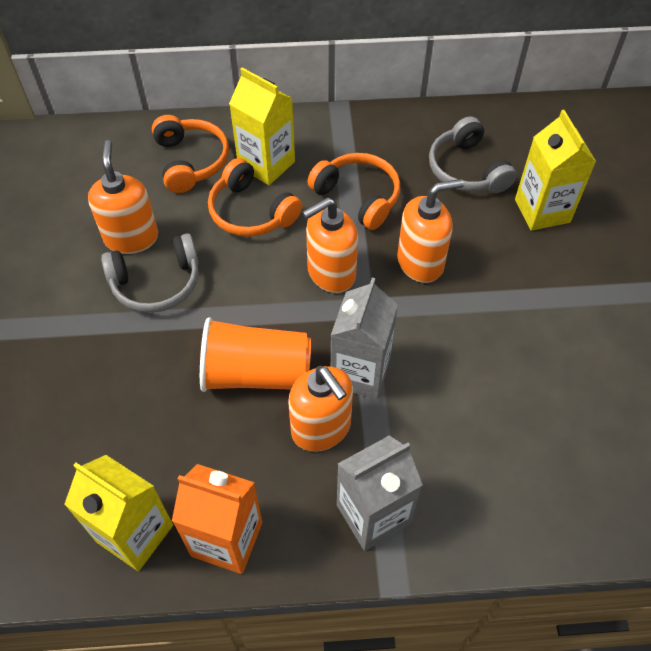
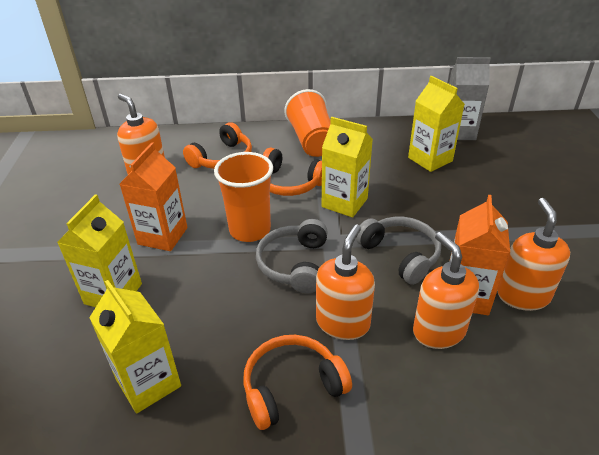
grey carton: 2 -> 1
orange carton: 1 -> 2
orange cup: 1 -> 2
yellow carton: 3 -> 4

